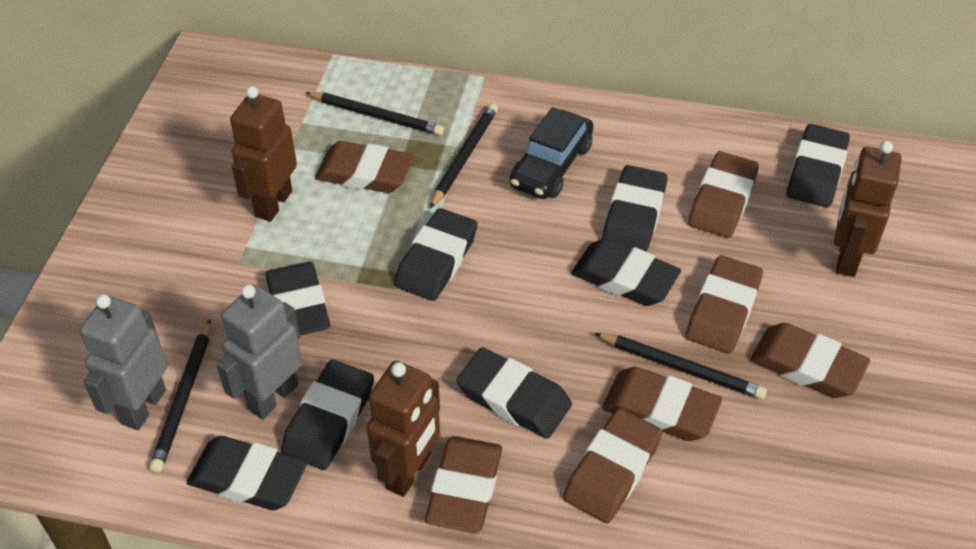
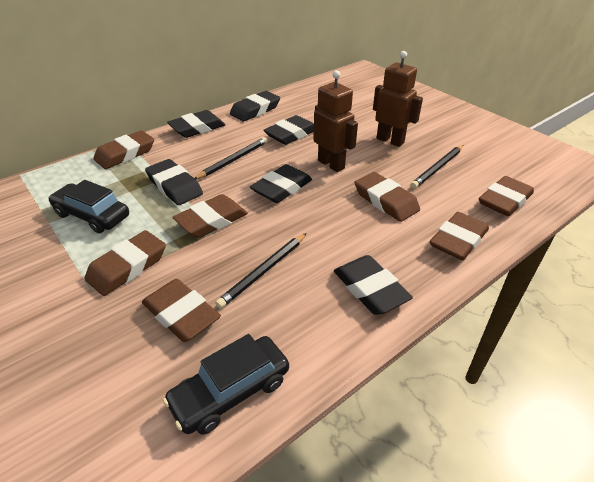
black car: 1 -> 2
black eraser: 8 -> 6
black pencil: 4 -> 3
brown robot: 3 -> 2
grey robot: 2 -> 0

